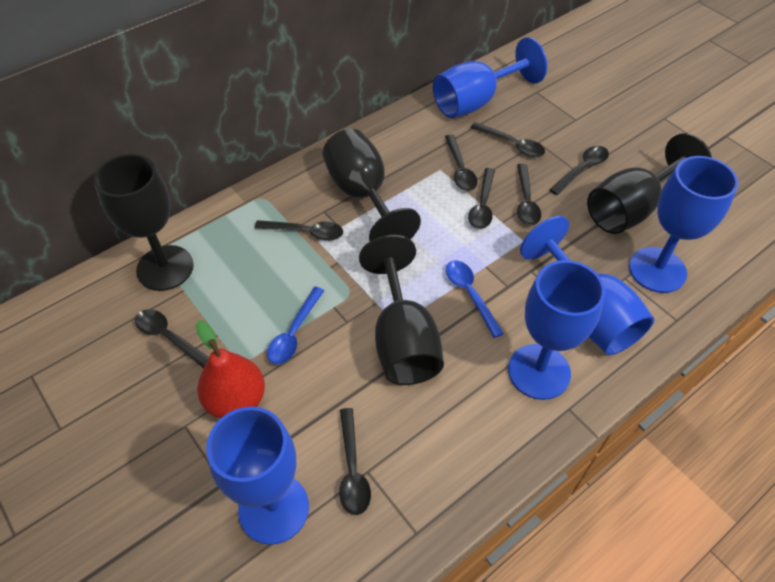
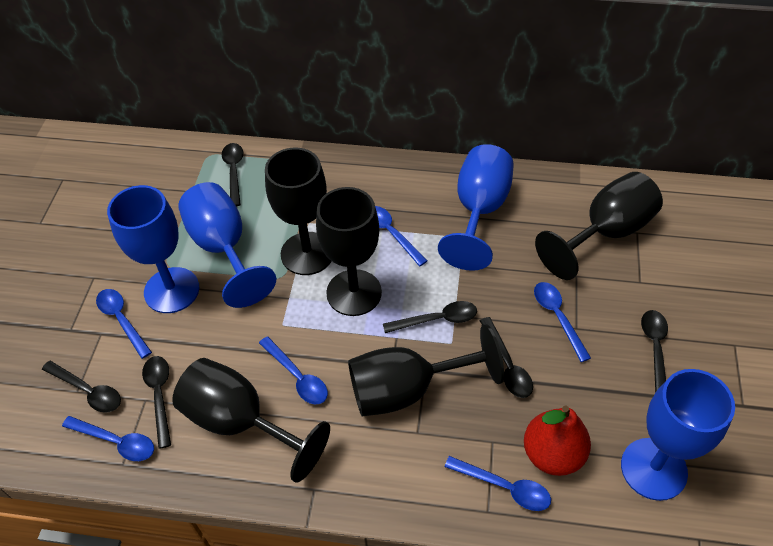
black goblet: 4 -> 5
black spoon: 8 -> 6
blue goblet: 5 -> 4
blue spoon: 2 -> 6

